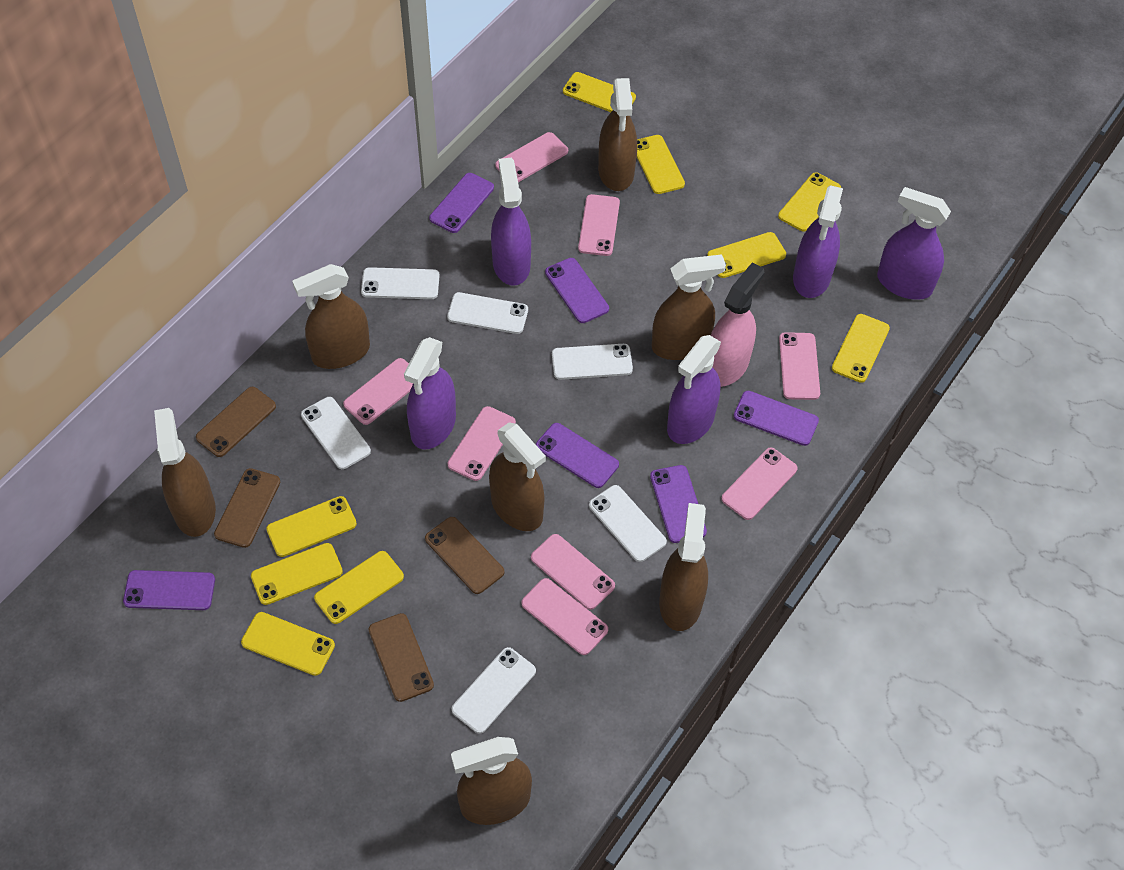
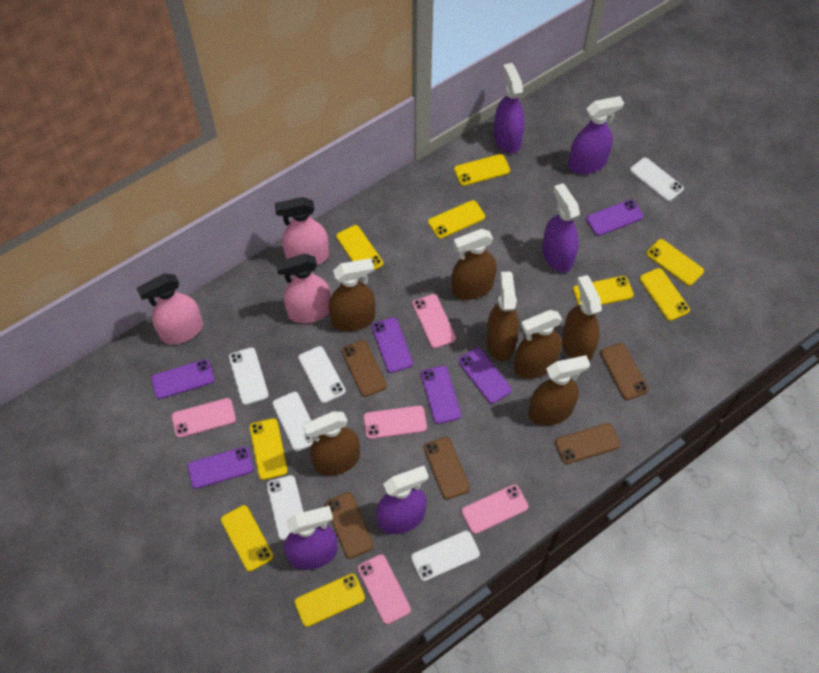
brown phone: 4 -> 5
pink phone: 8 -> 5
pink spray bottle: 1 -> 3

